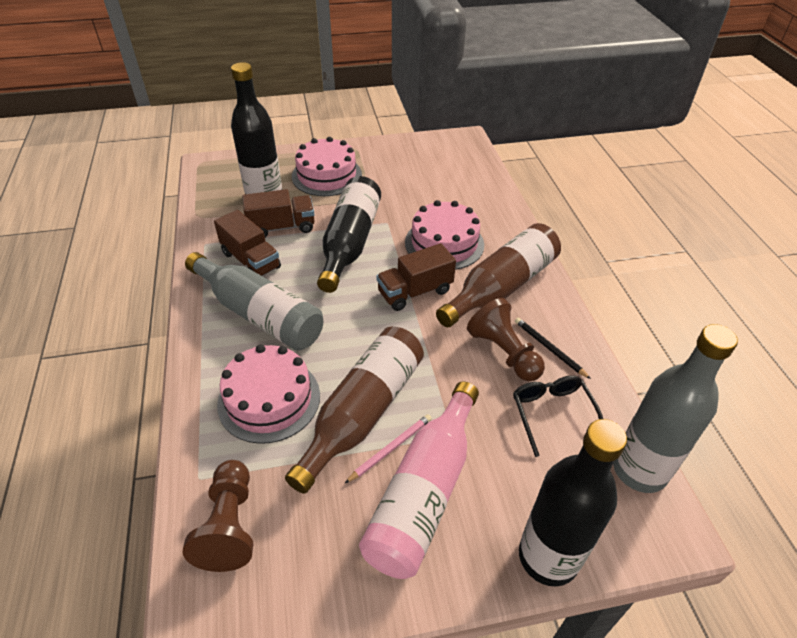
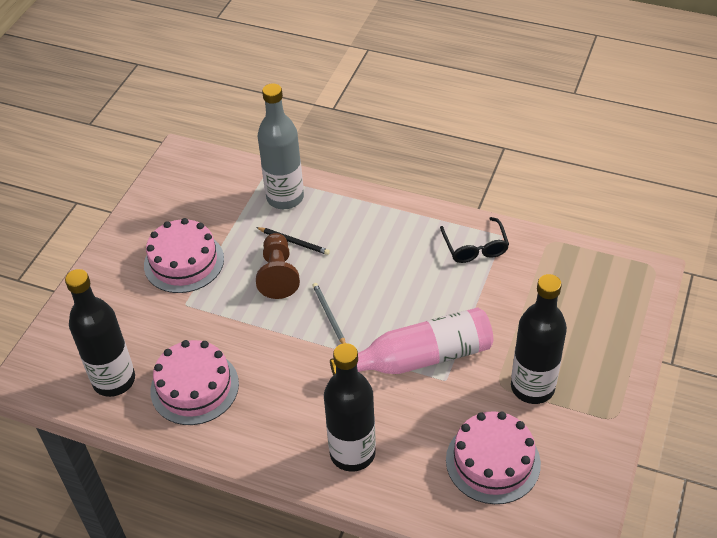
brown bottle: 2 -> 0
brown pawn: 2 -> 1
brown truck: 3 -> 0
grey bottle: 2 -> 1
grey pencil: 0 -> 1
pink pencil: 1 -> 0

